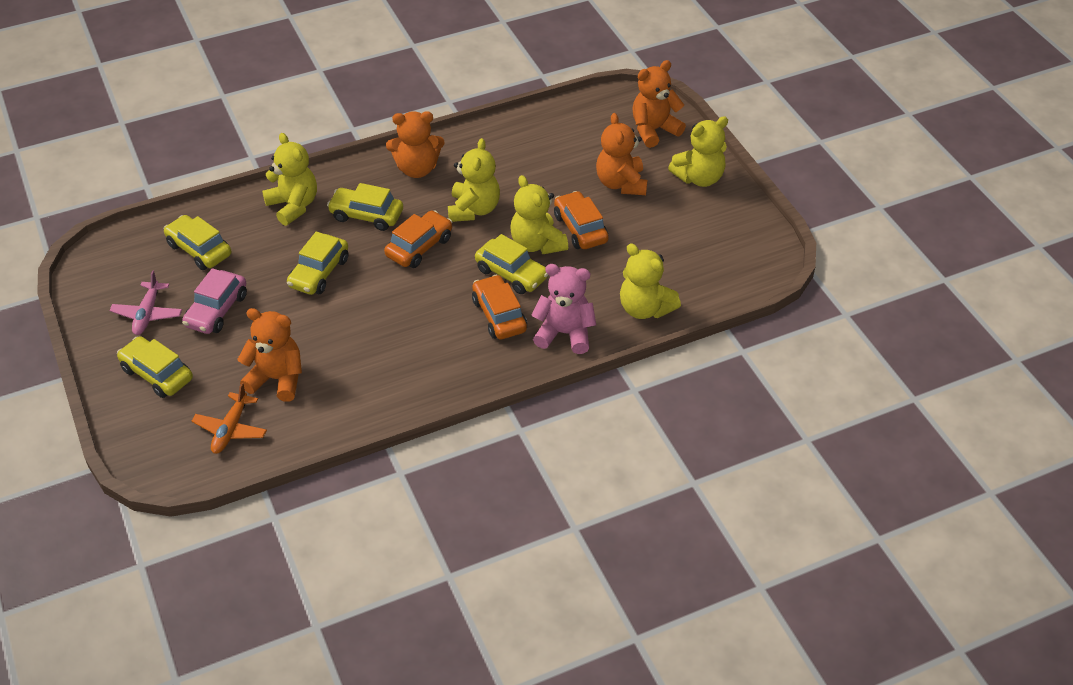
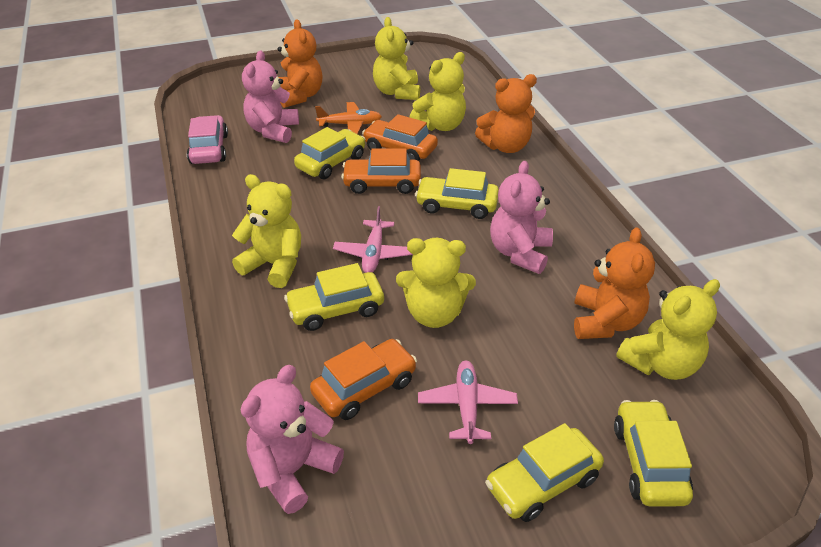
orange teddy bear: 4 -> 3
pink plane: 1 -> 2
pink teddy bear: 1 -> 3

